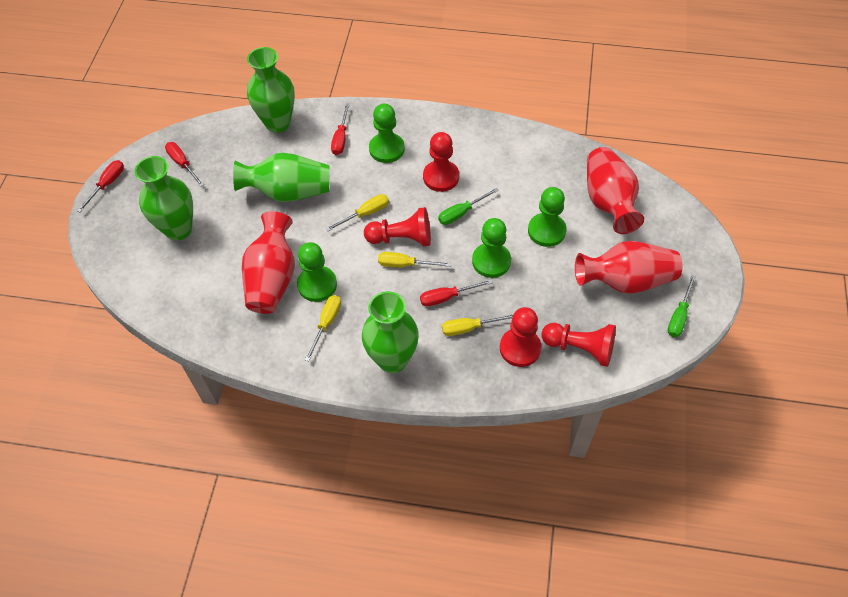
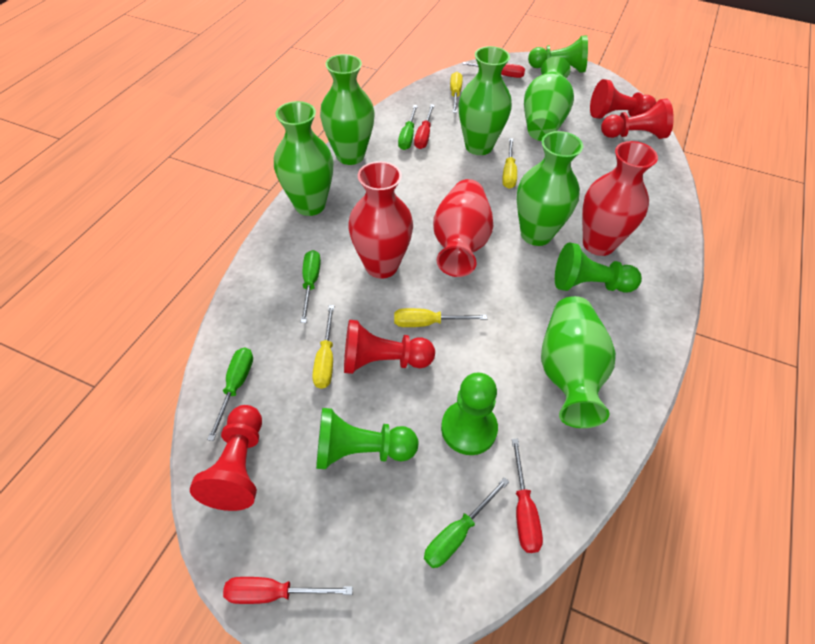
green screwdriver: 2 -> 4
green vase: 4 -> 6

